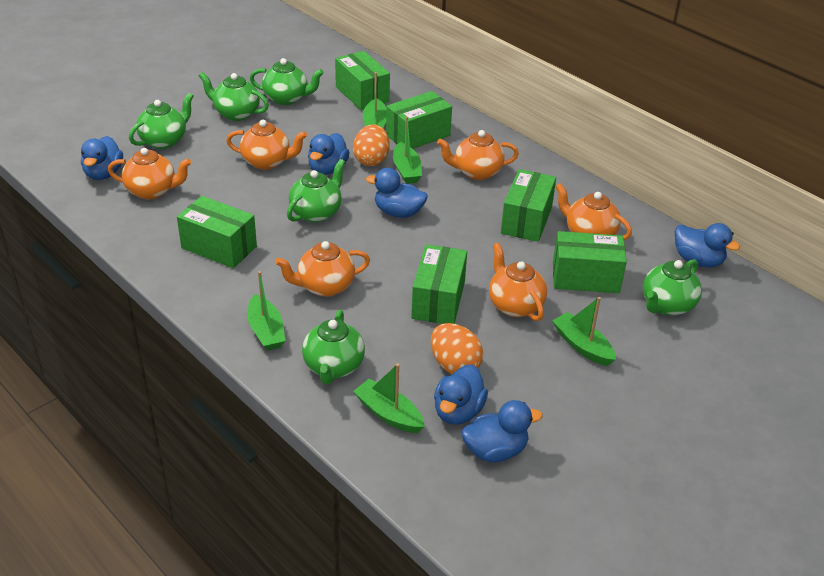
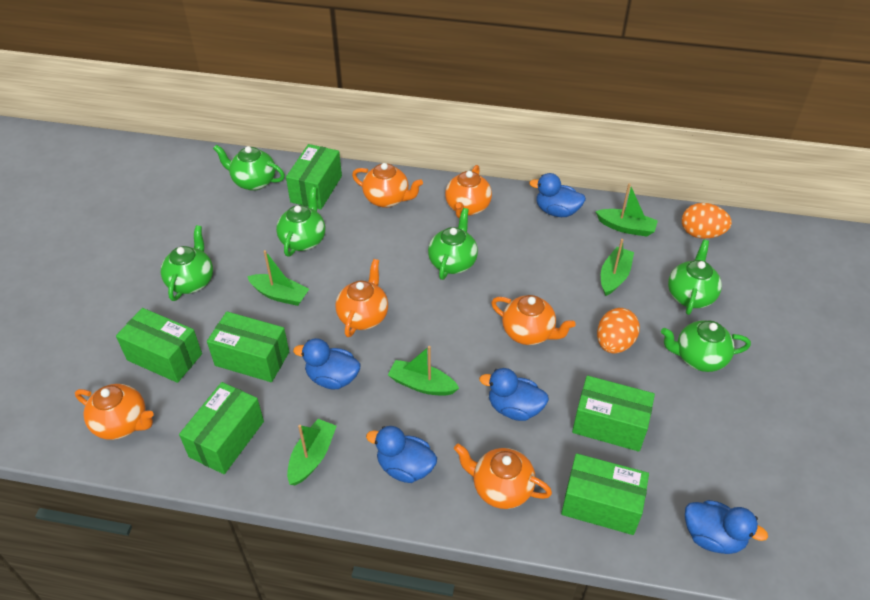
blue duck: 6 -> 5

